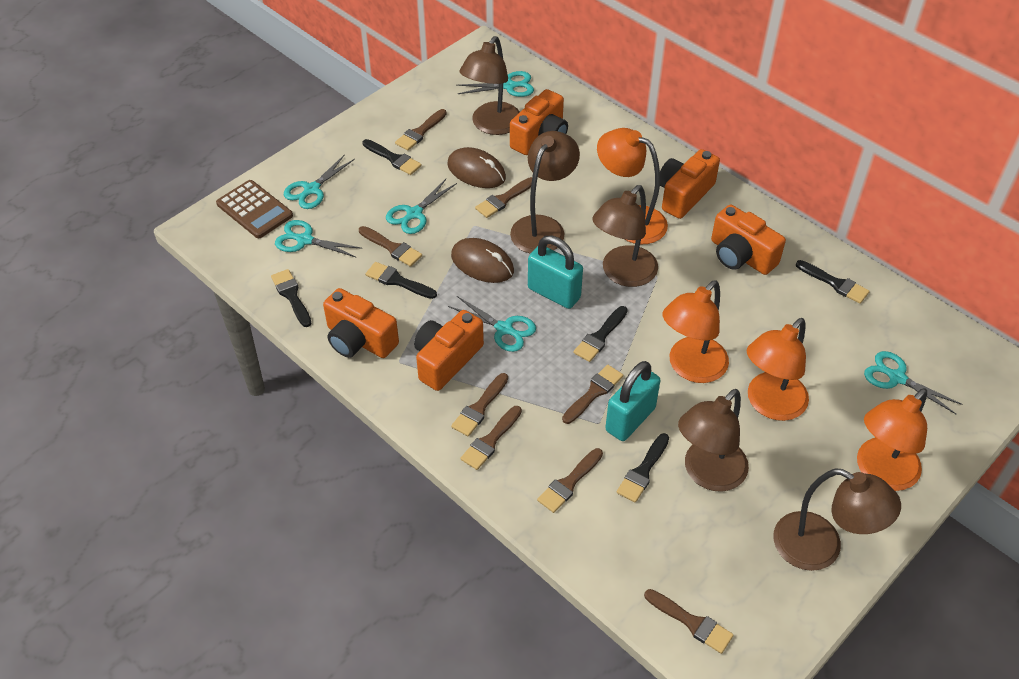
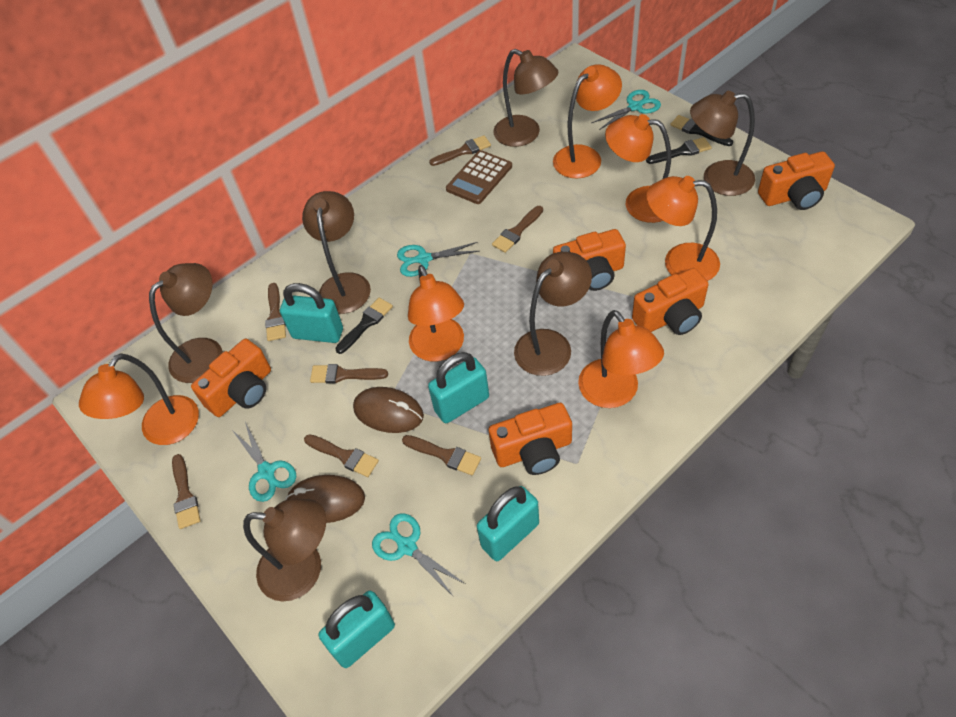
black brush: 6 -> 3
brown brush: 8 -> 7
brown lamp: 5 -> 6
orange lamp: 4 -> 6
turquoise padlock: 2 -> 4
turquoise scissors: 6 -> 4

